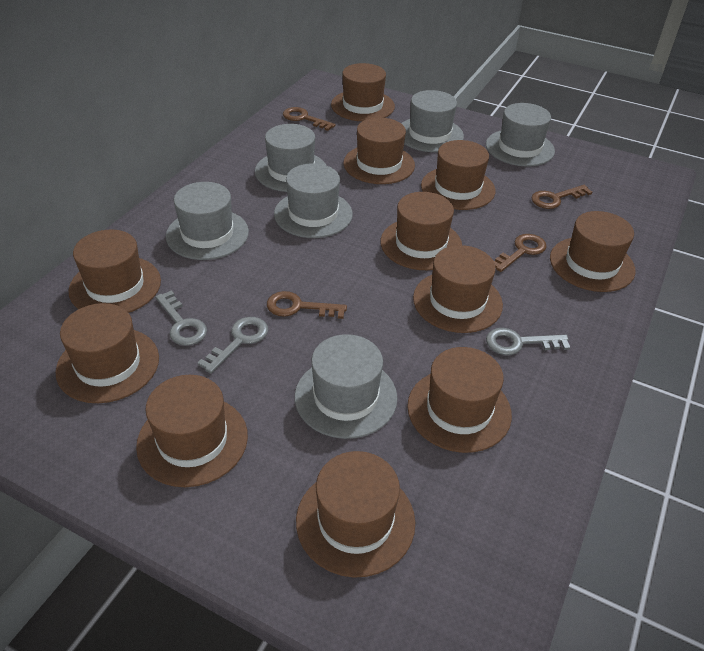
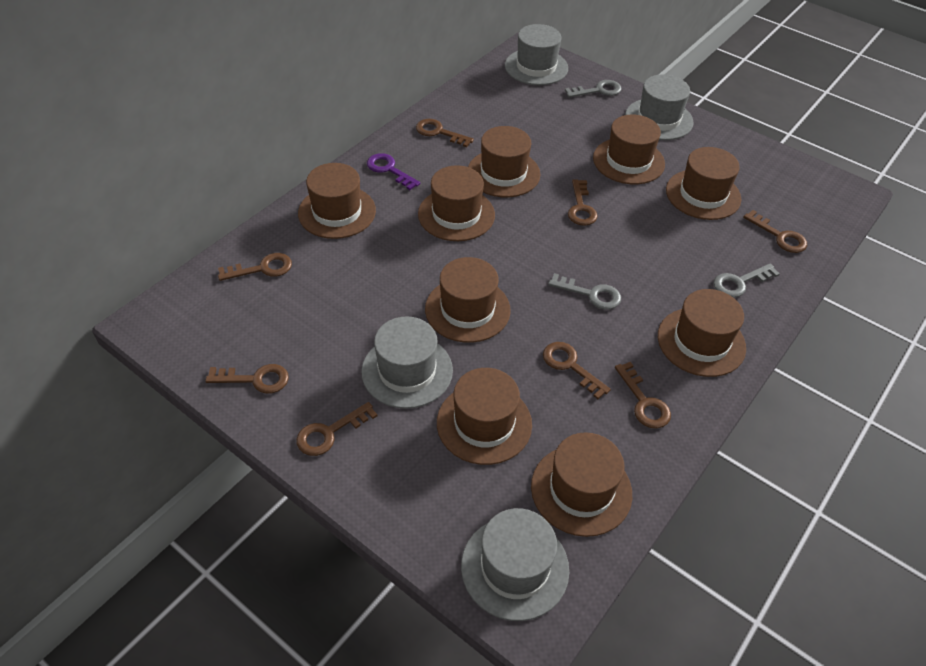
brown hat: 11 -> 9
brown key: 4 -> 8
grey hat: 6 -> 4
purple key: 0 -> 1

